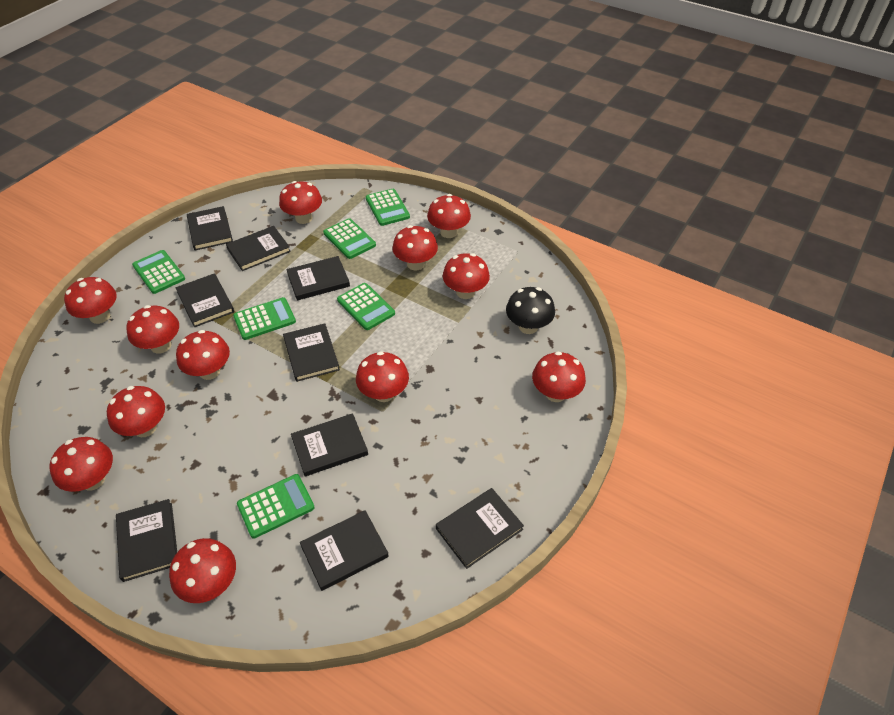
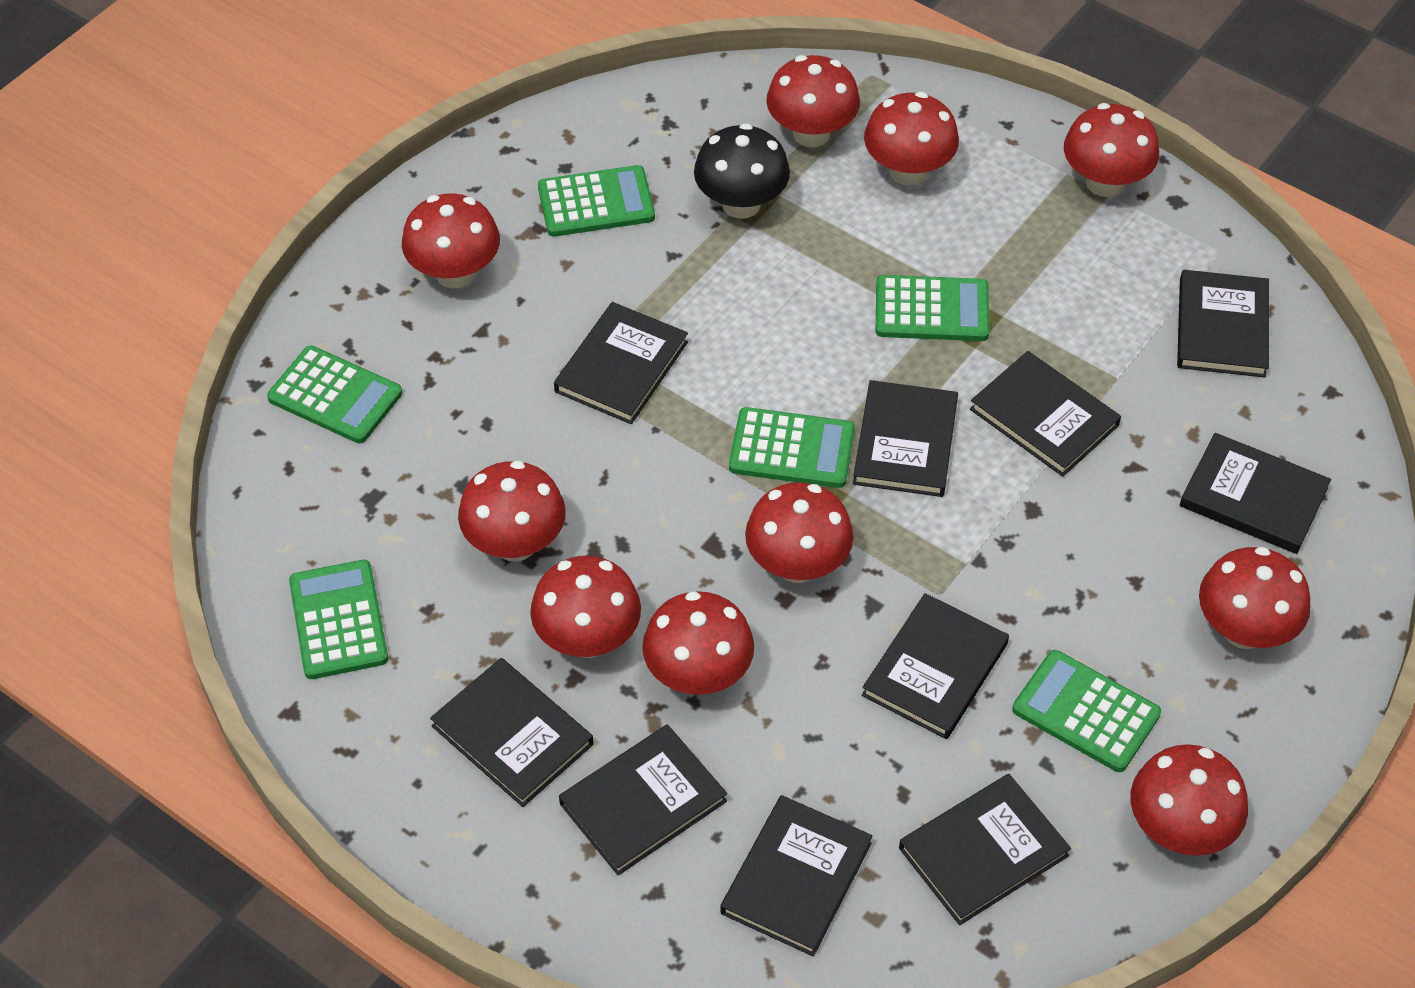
black book: 9 -> 10
red mushroom: 12 -> 10

